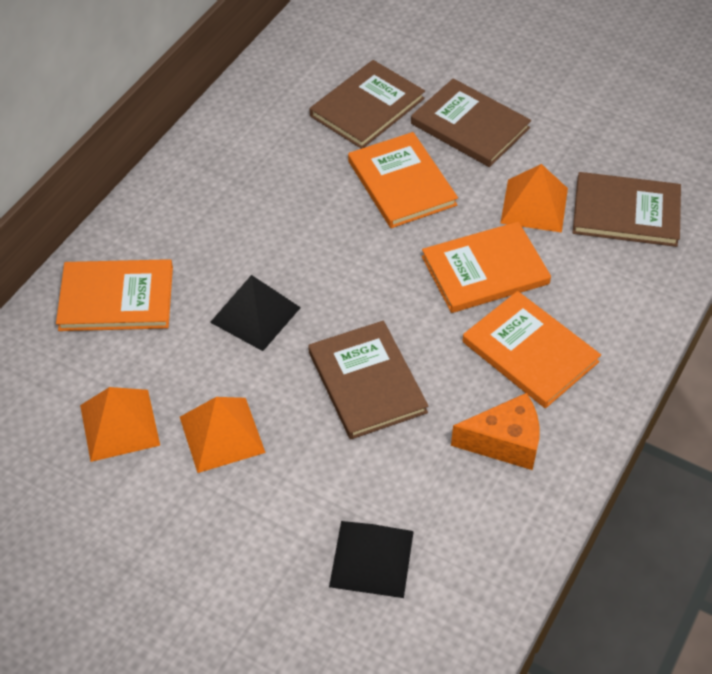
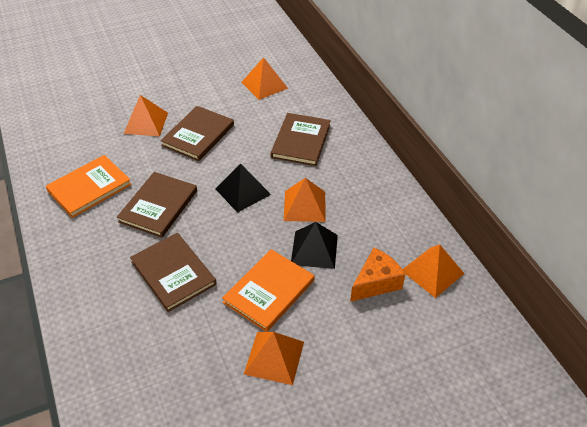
orange book: 4 -> 2
orange pyramid: 3 -> 5

